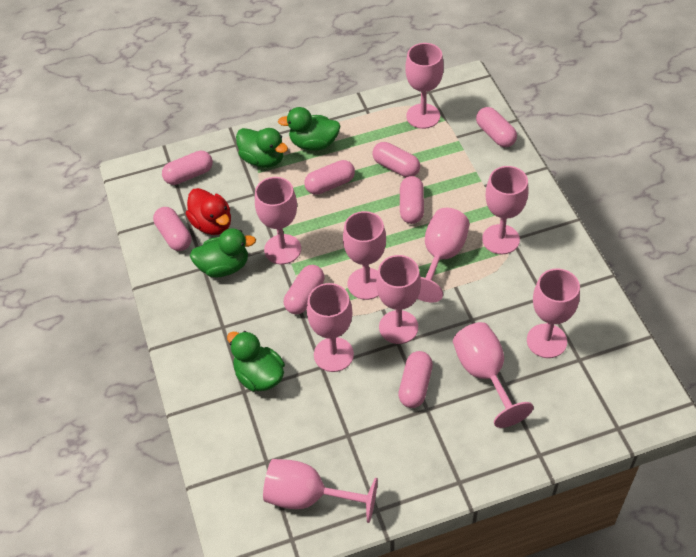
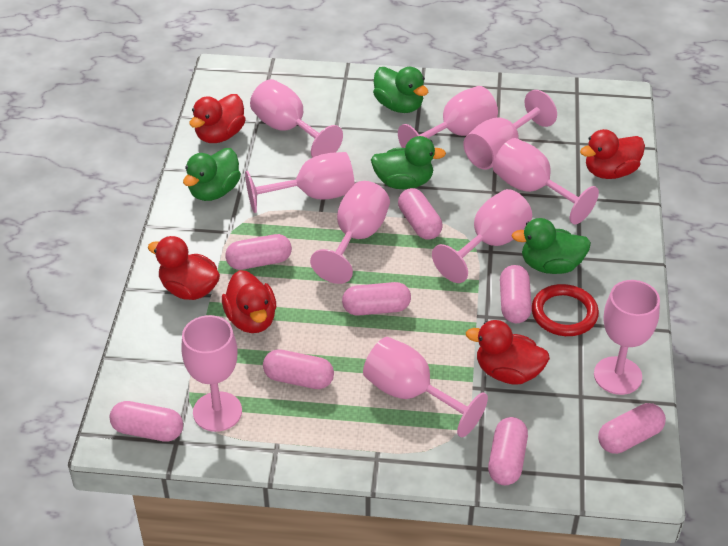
red duck: 1 -> 5
red ring: 0 -> 1

